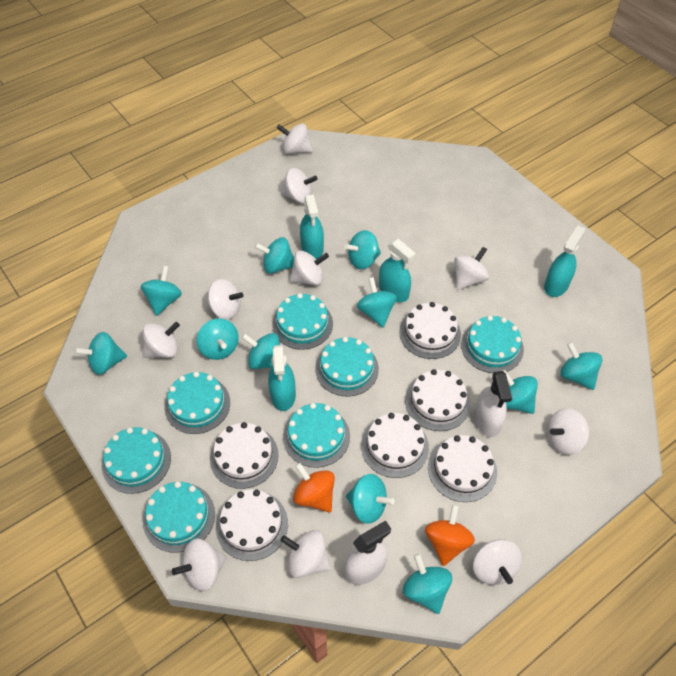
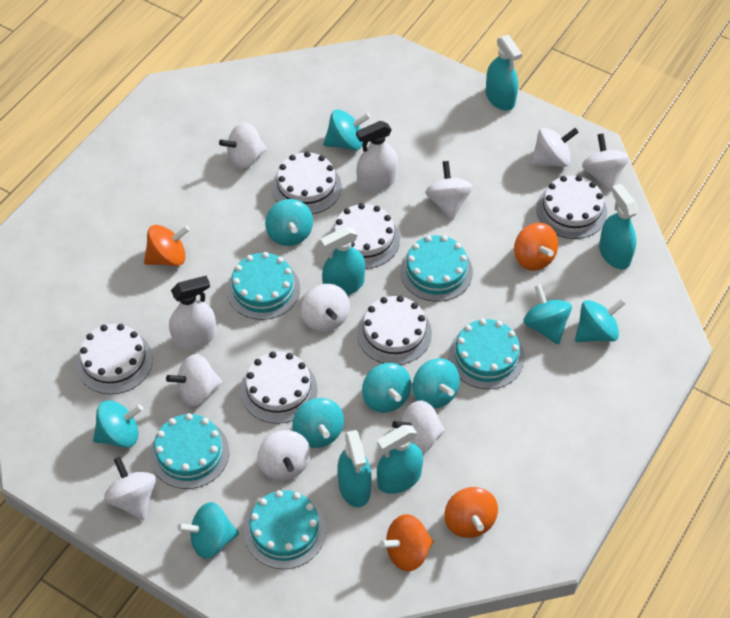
orange spinning top: 2 -> 4
turquoise cake: 7 -> 5
turquoise spinning top: 11 -> 9
turquoise spray bottle: 4 -> 5
white spinning top: 10 -> 9

